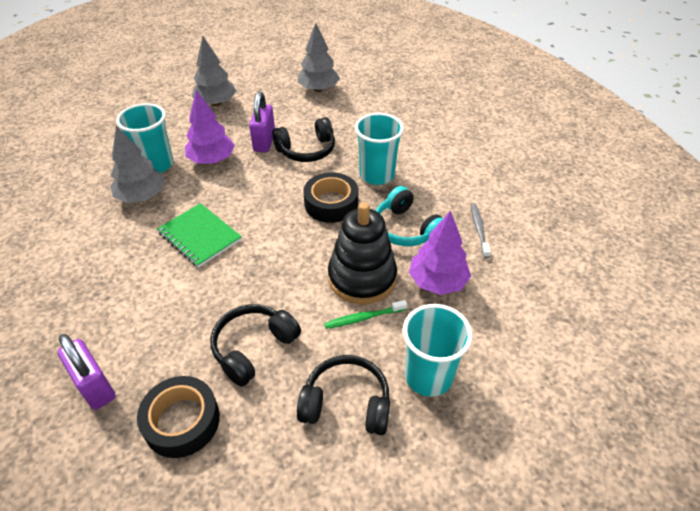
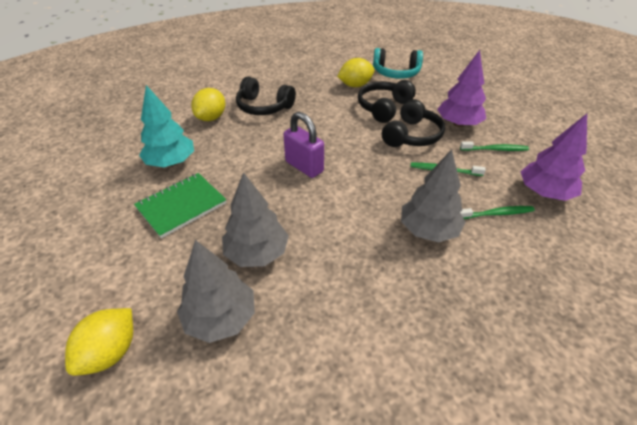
black stacking toy: 1 -> 0
black tape: 2 -> 0
green toothbrush: 1 -> 3
grey toothbrush: 1 -> 0
purple padlock: 2 -> 1
turquoise cup: 3 -> 0
turquoise tree: 0 -> 1
yellow lemon: 0 -> 3

